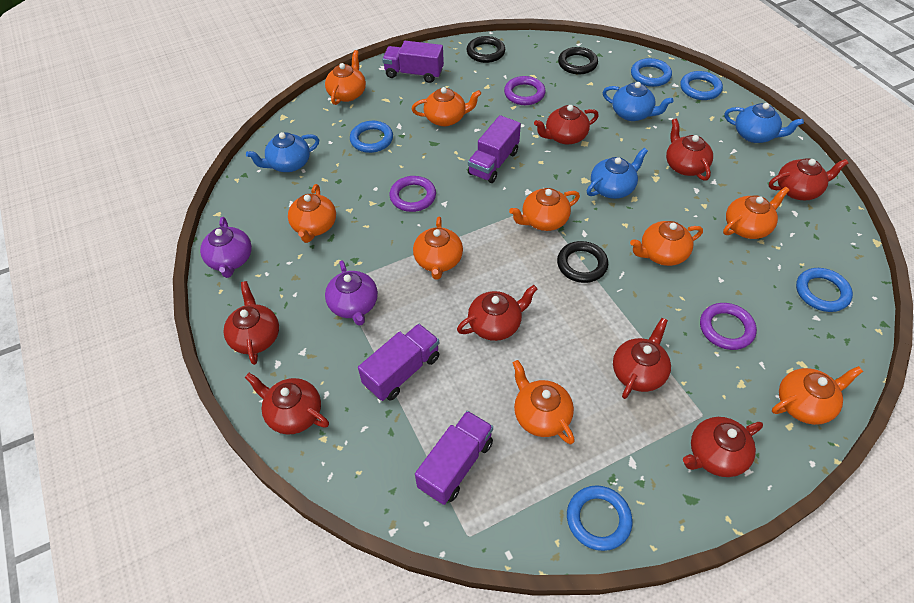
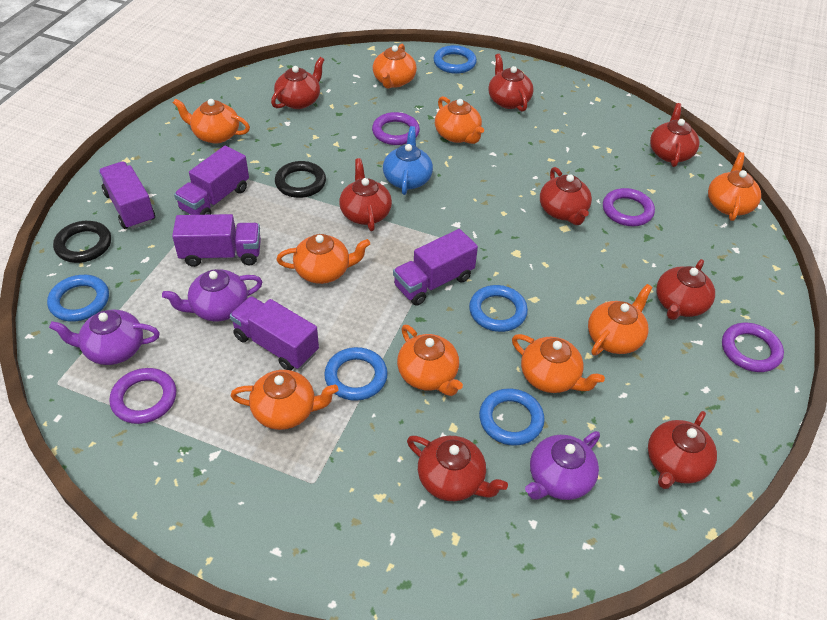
black ring: 3 -> 2
blue teapot: 4 -> 1
purple ring: 3 -> 4
purple teapot: 2 -> 3
purple truck: 4 -> 5

